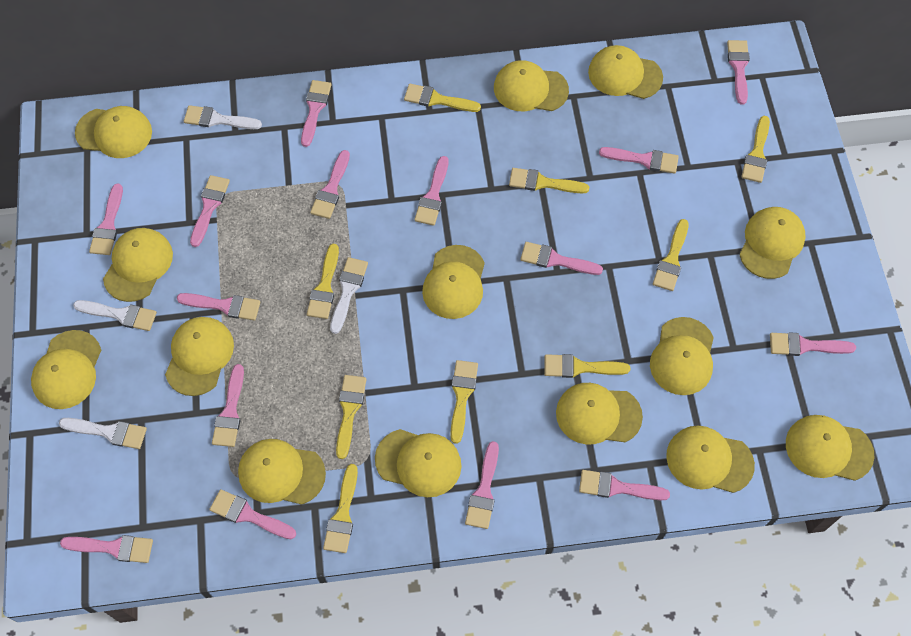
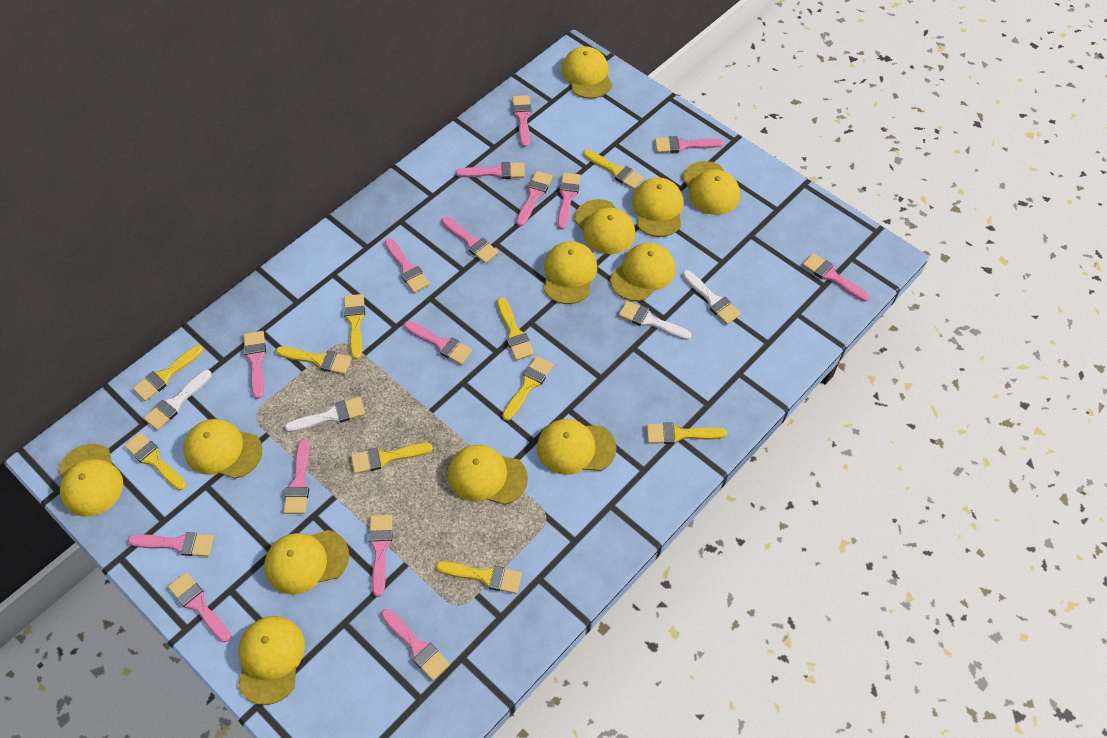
yellow brush: 9 -> 10
yellow cap: 14 -> 12

